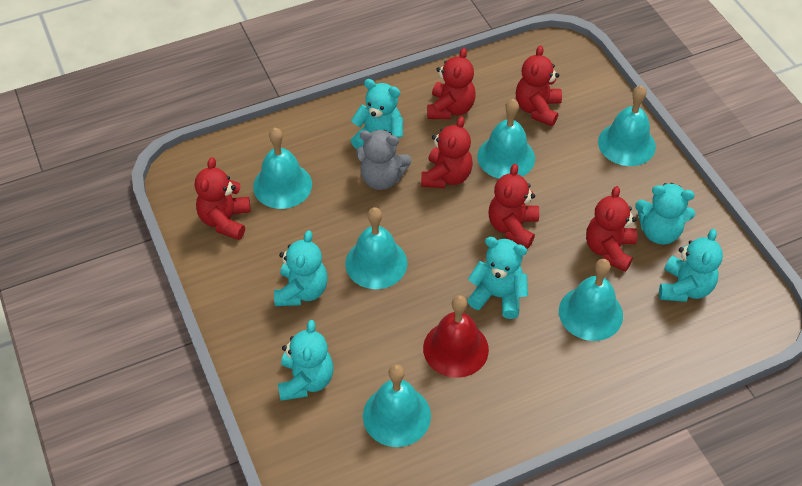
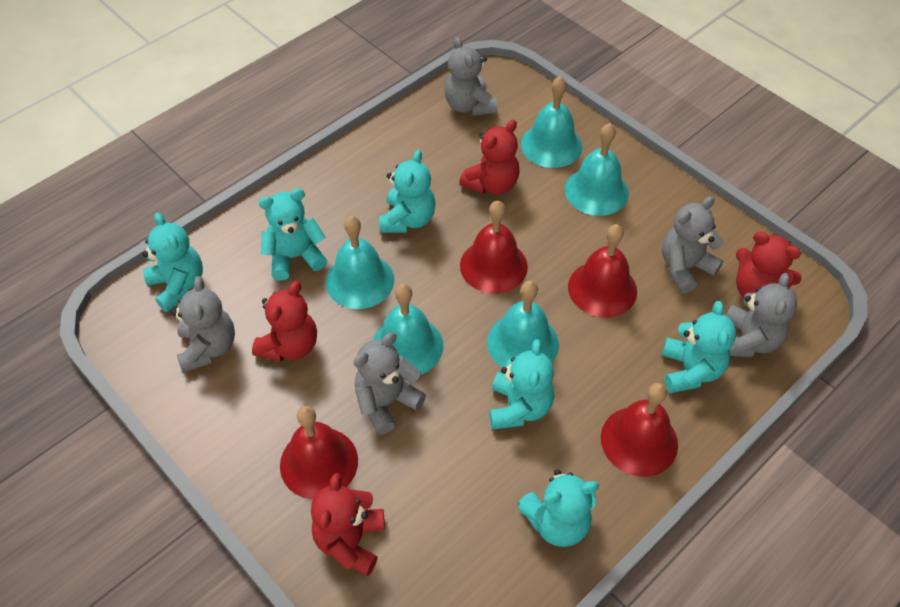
grey teddy bear: 1 -> 5
red bell: 1 -> 4
red teddy bear: 6 -> 4
turquoise bell: 6 -> 5

